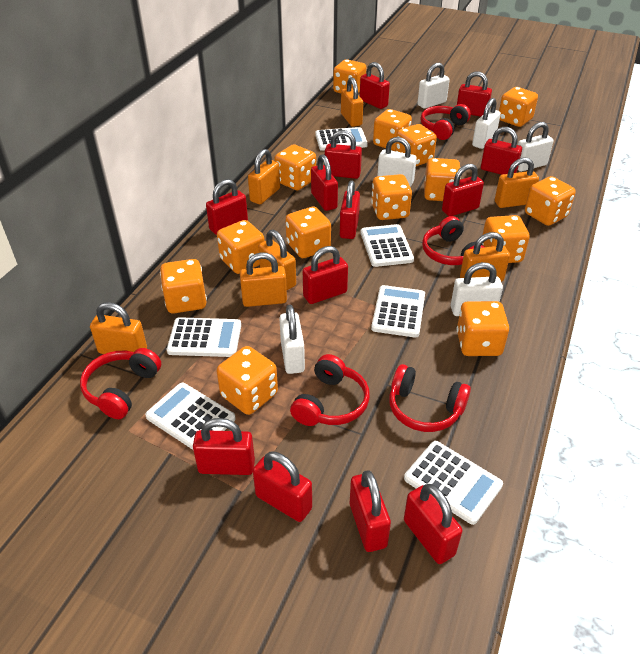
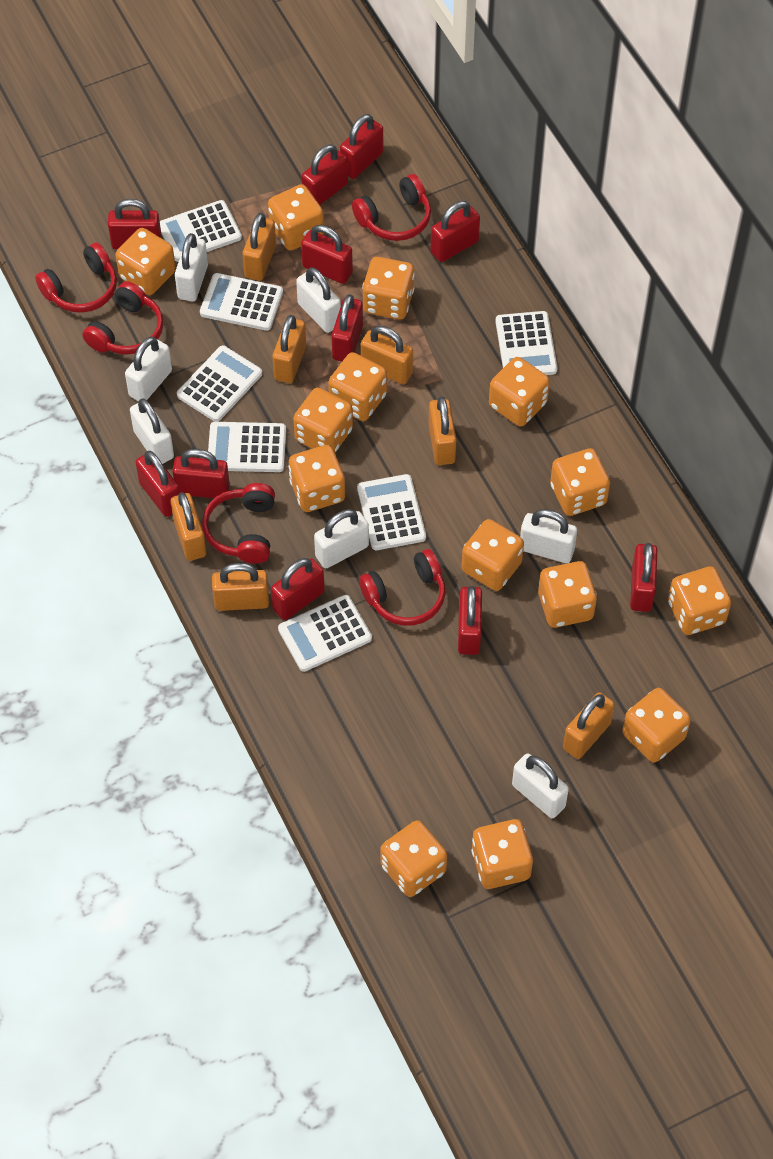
red padlock: 13 -> 11
white calculator: 6 -> 7
white padlock: 6 -> 7

